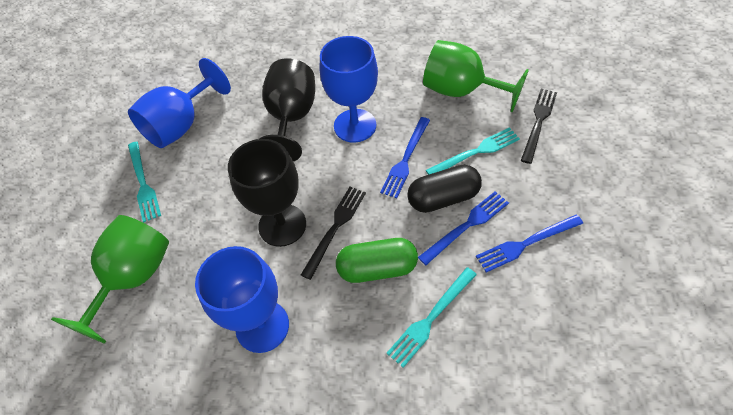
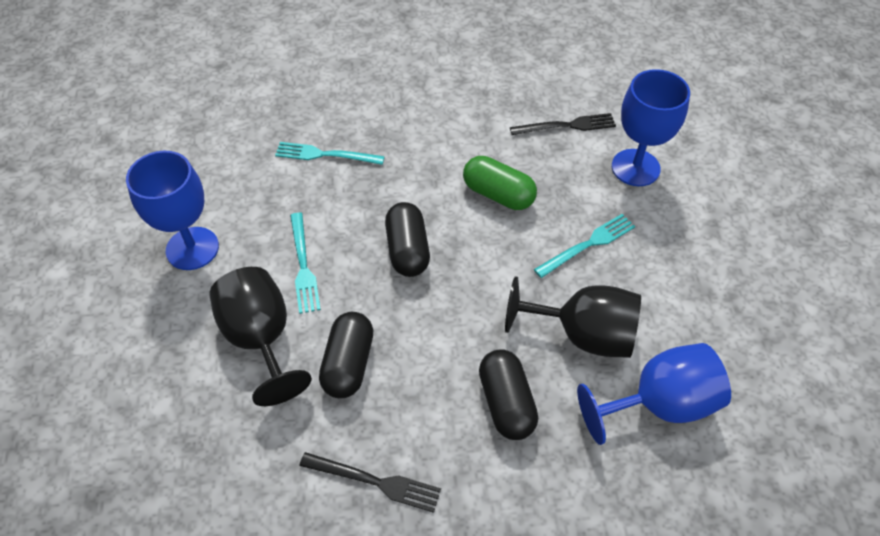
black capsule: 1 -> 3
blue fork: 3 -> 0
green goblet: 2 -> 0

